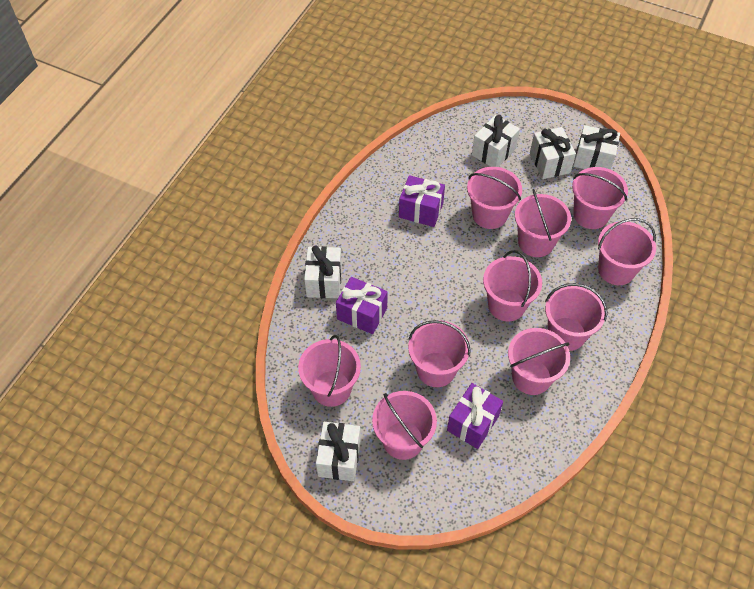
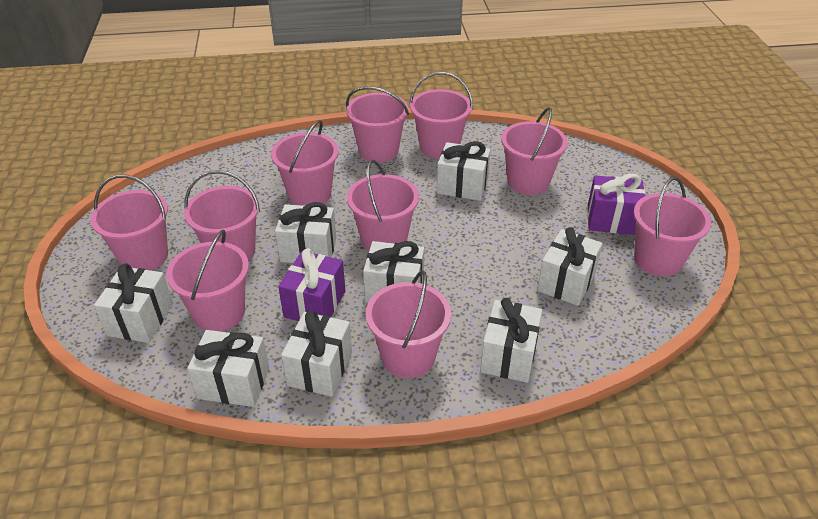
purple gift: 3 -> 2
white gift: 5 -> 8

